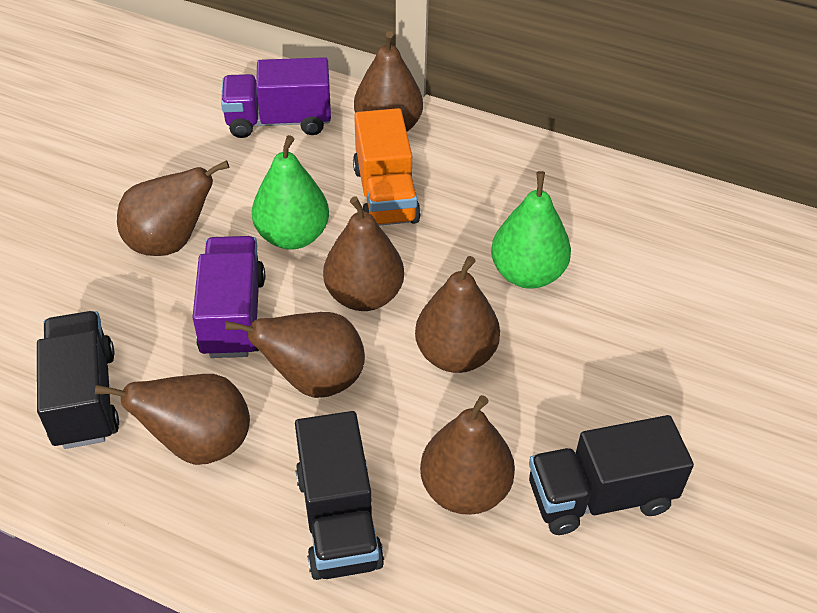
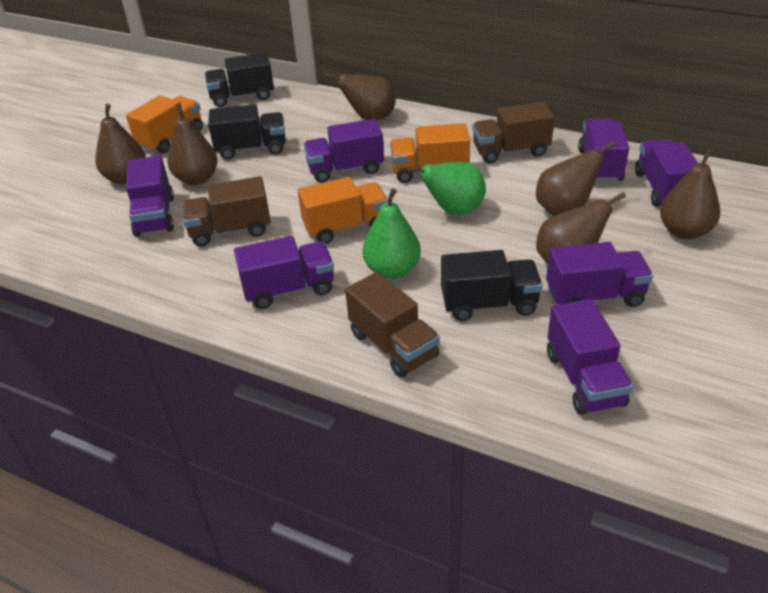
brown pear: 7 -> 6
brown truck: 0 -> 3
orange truck: 1 -> 3
purple truck: 2 -> 7

